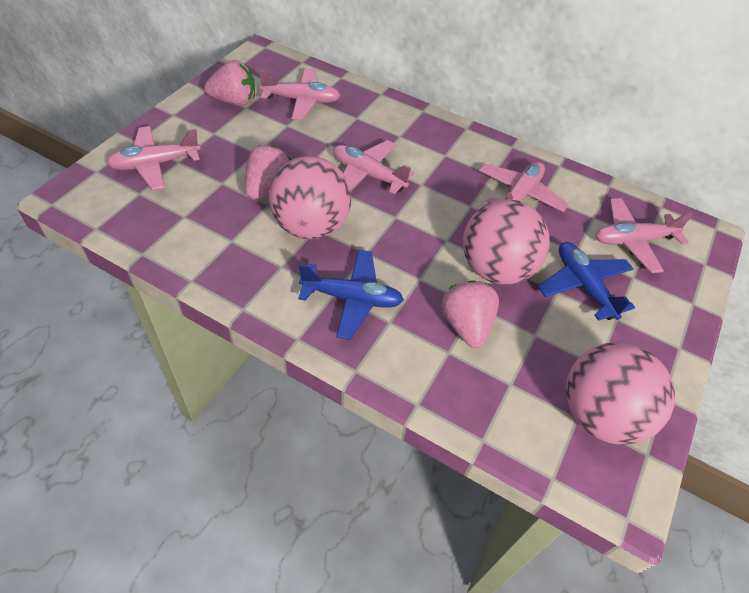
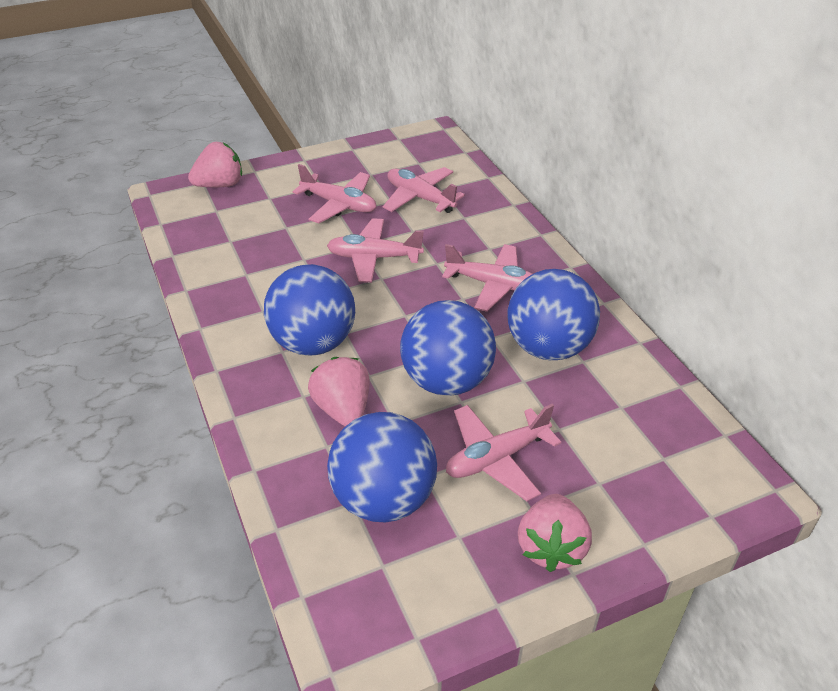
blue ball: 0 -> 4
blue plane: 2 -> 0
pink ball: 3 -> 0

